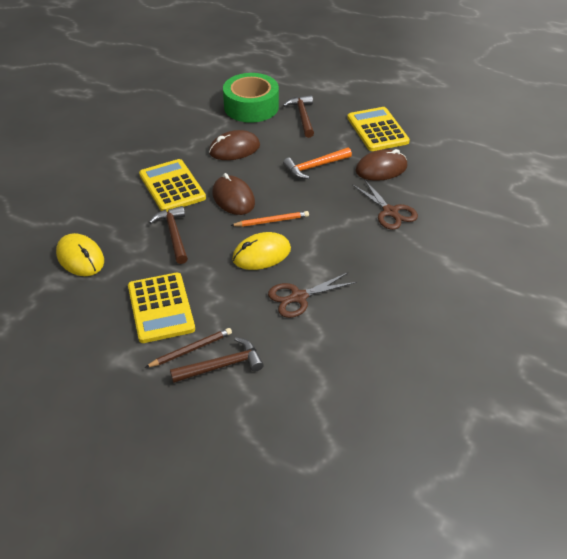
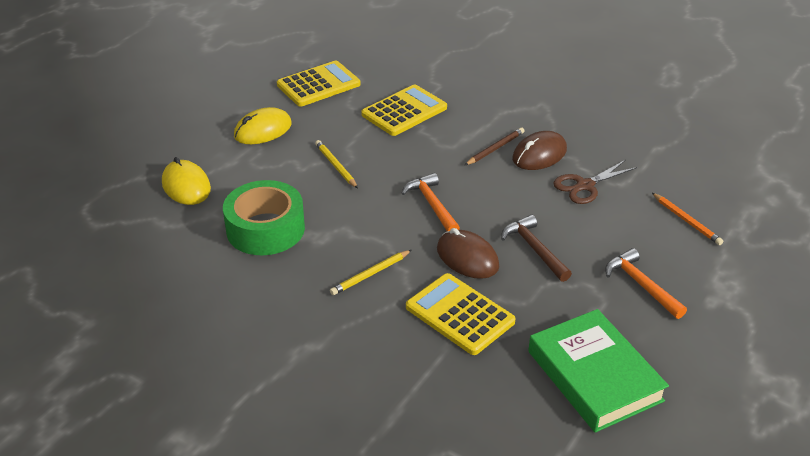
brown hammer: 3 -> 1
brown mouse: 3 -> 2
brown scissors: 2 -> 1
green book: 0 -> 1
orange hammer: 1 -> 2
yellow pencil: 0 -> 2

